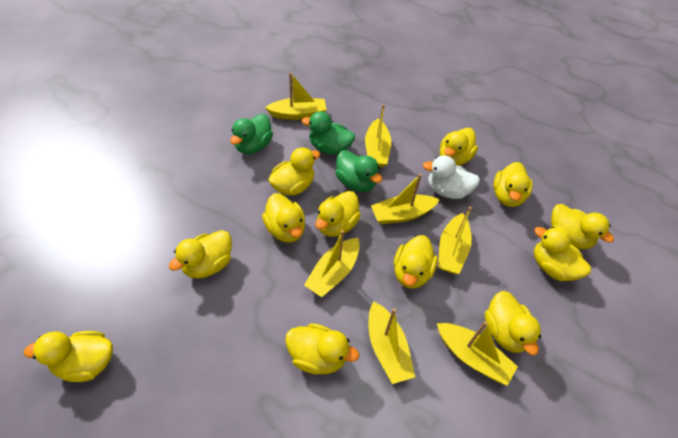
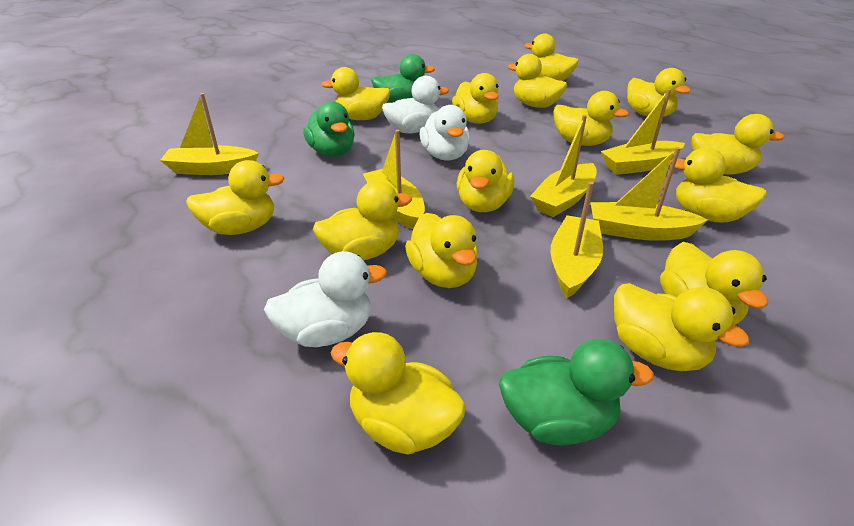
white duck: 1 -> 3
yellow boat: 7 -> 6
yellow duck: 12 -> 15

